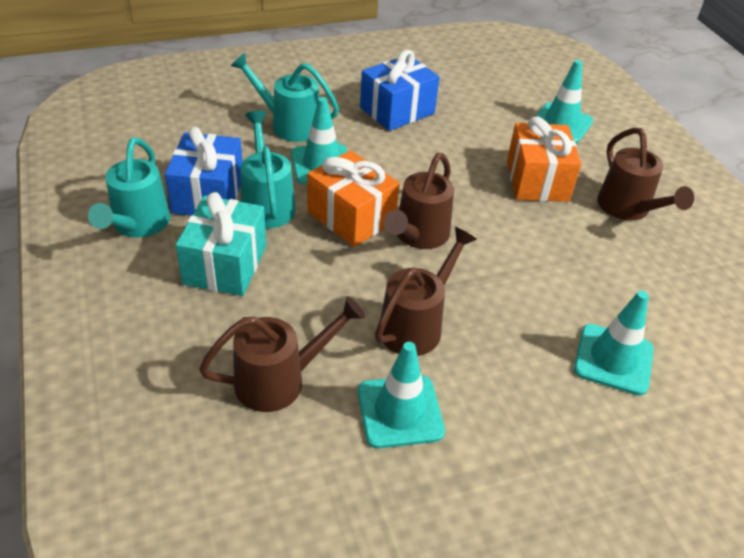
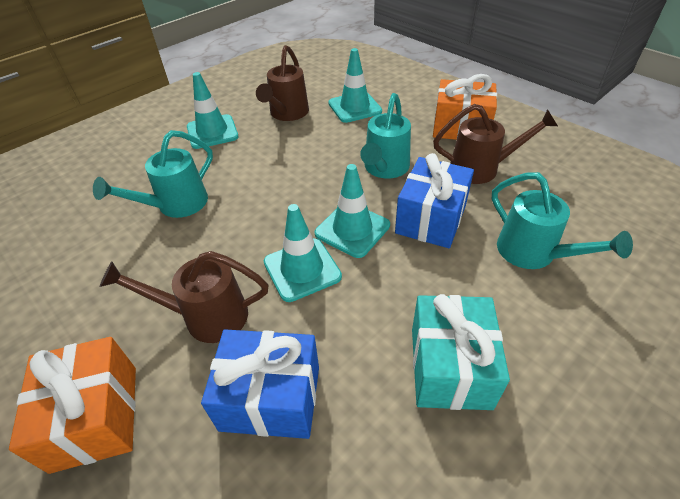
brown watering can: 4 -> 3

